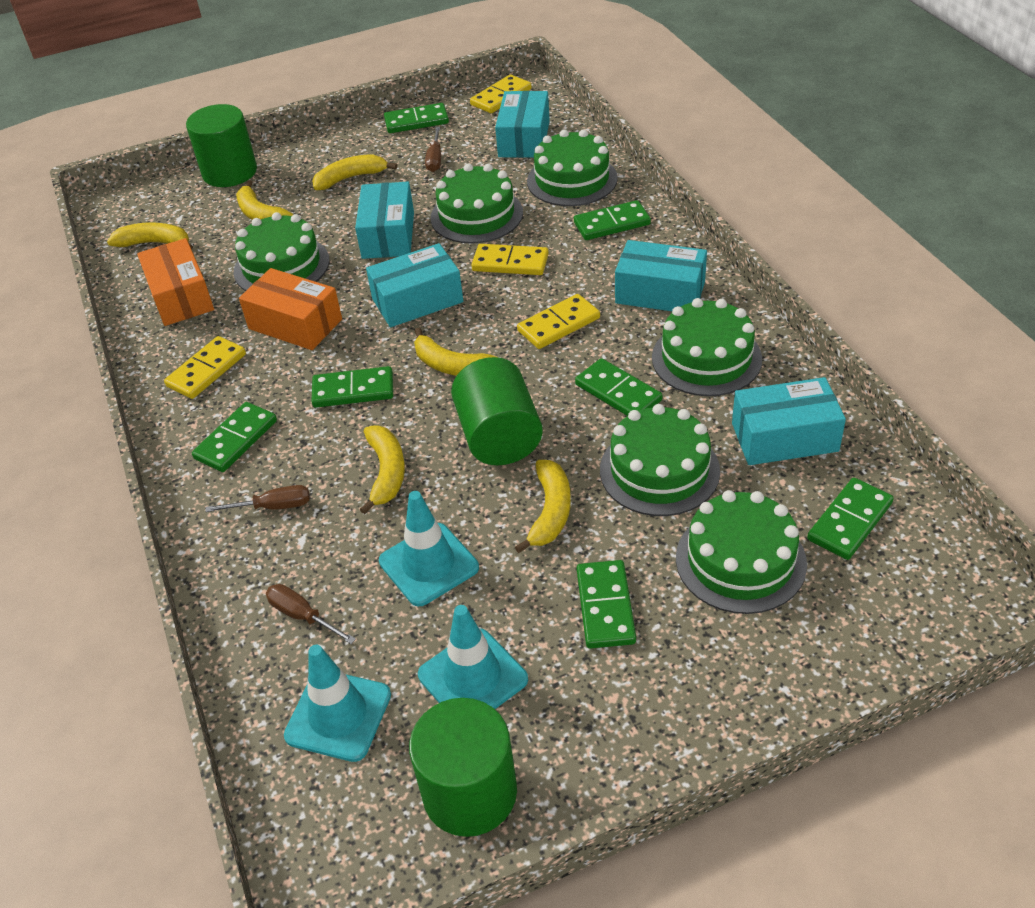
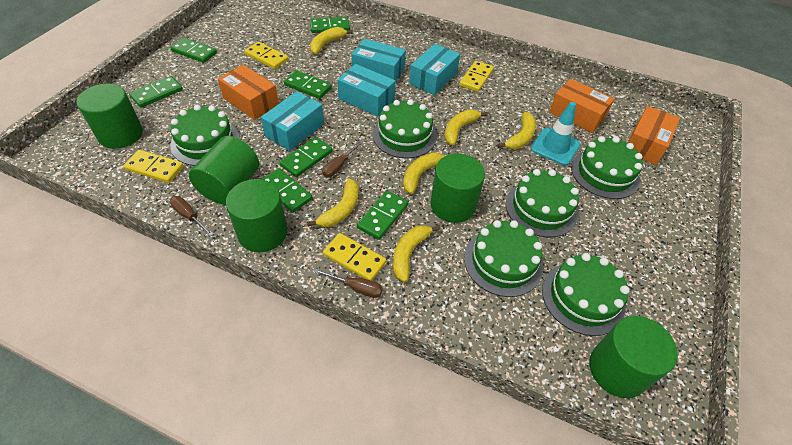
green cylinder: 3 -> 5
orange box: 2 -> 3
turquoise box: 5 -> 4
turquoise traffic cone: 3 -> 1

